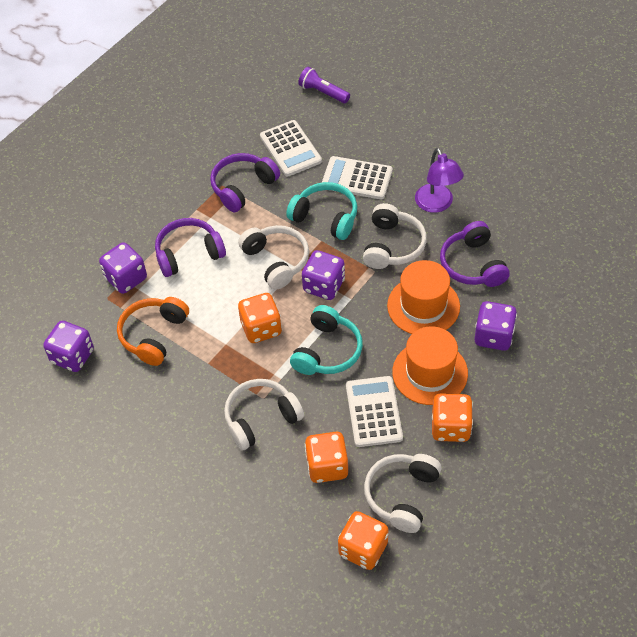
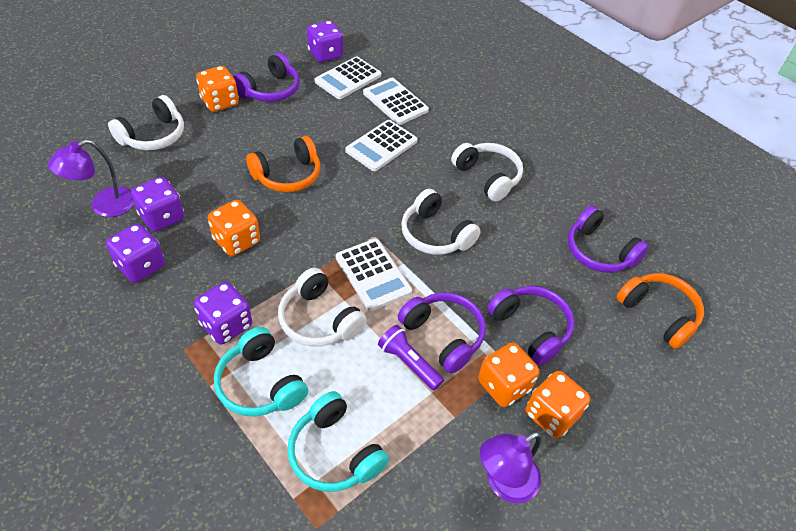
orange hat: 2 -> 0
orange headphones: 1 -> 2
purple headphones: 3 -> 4
purple lamp: 1 -> 2
white calculator: 3 -> 4

